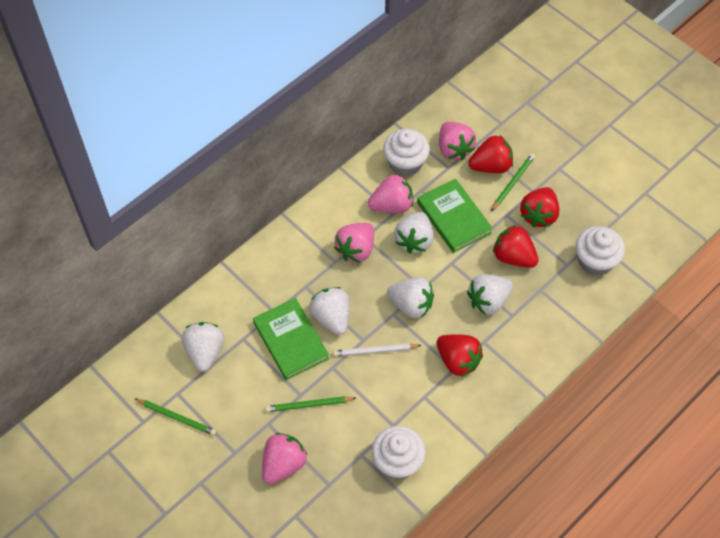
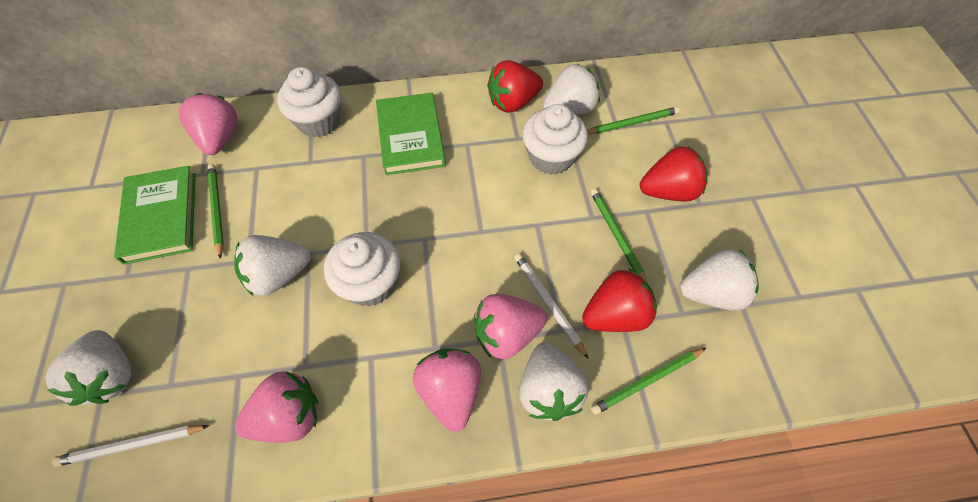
green pencil: 3 -> 4
red strawberry: 4 -> 3
white pencil: 1 -> 2

